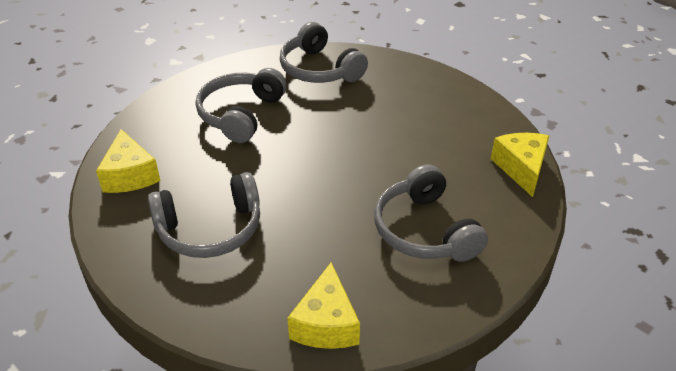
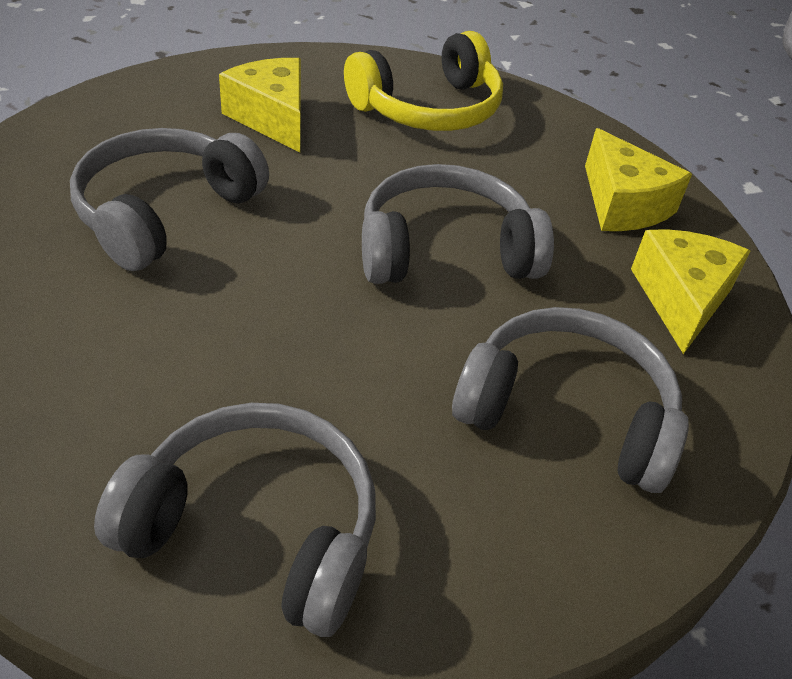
yellow headphones: 0 -> 1

